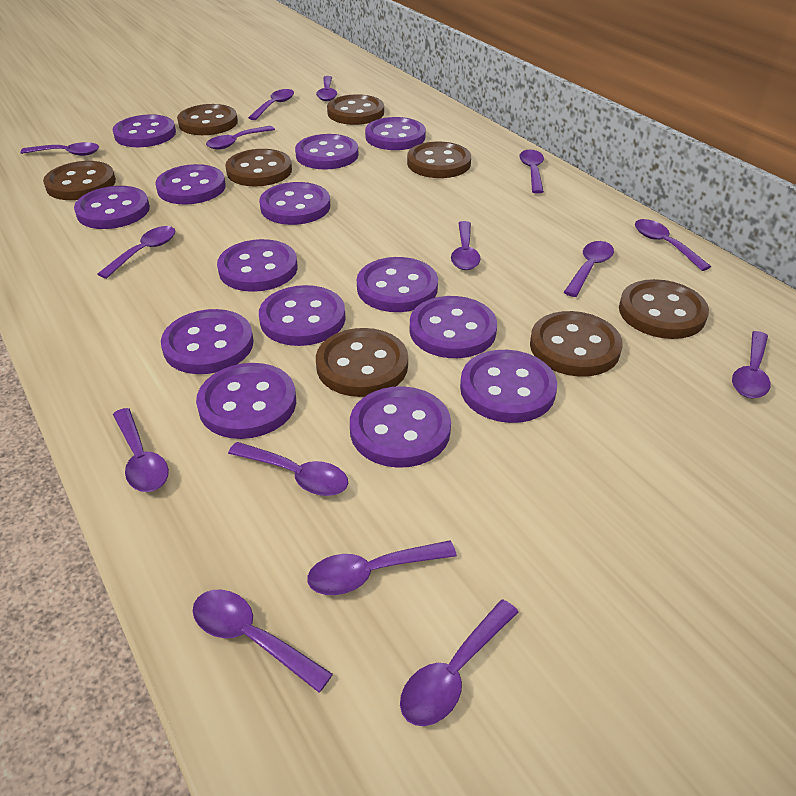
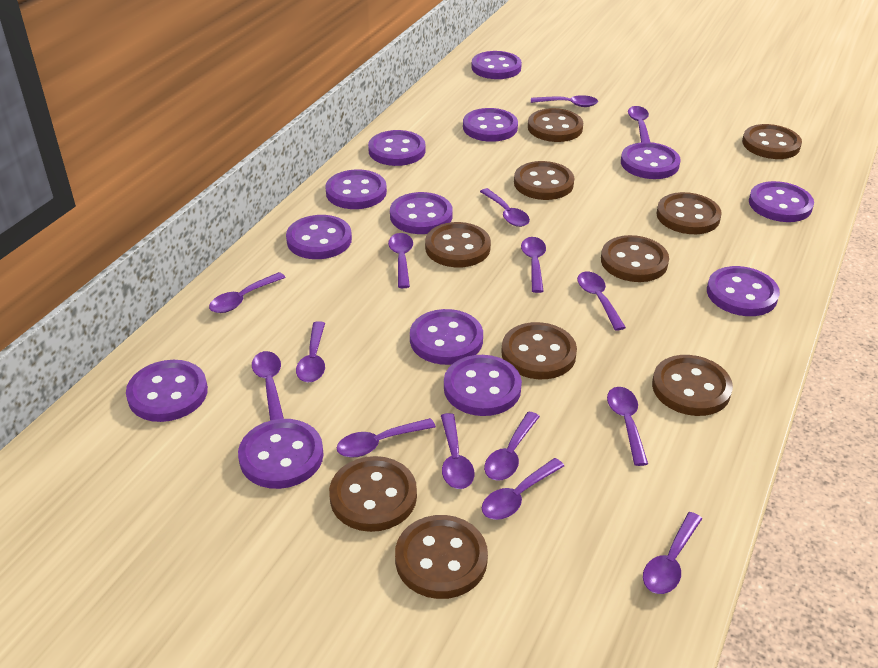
brown button: 8 -> 10
purple button: 14 -> 13

